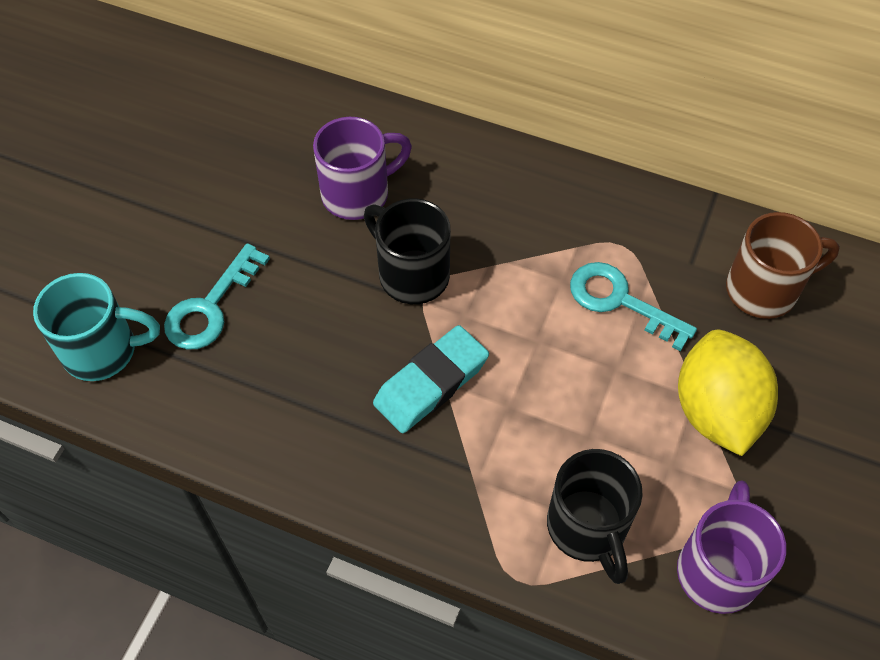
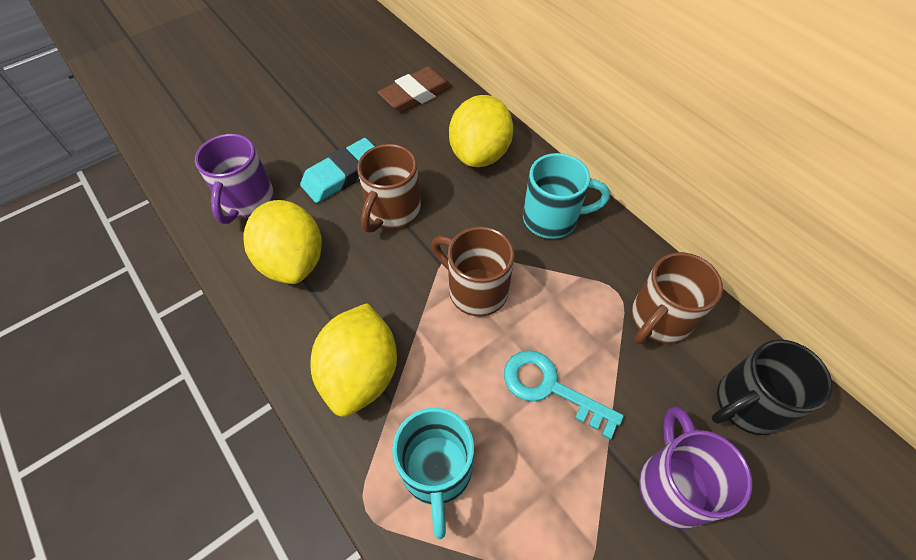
black mug: 2 -> 1
brown eraser: 0 -> 1
brown mug: 1 -> 3
turquoise key: 2 -> 1
turquoise mug: 1 -> 2
yellow lemon: 1 -> 3

